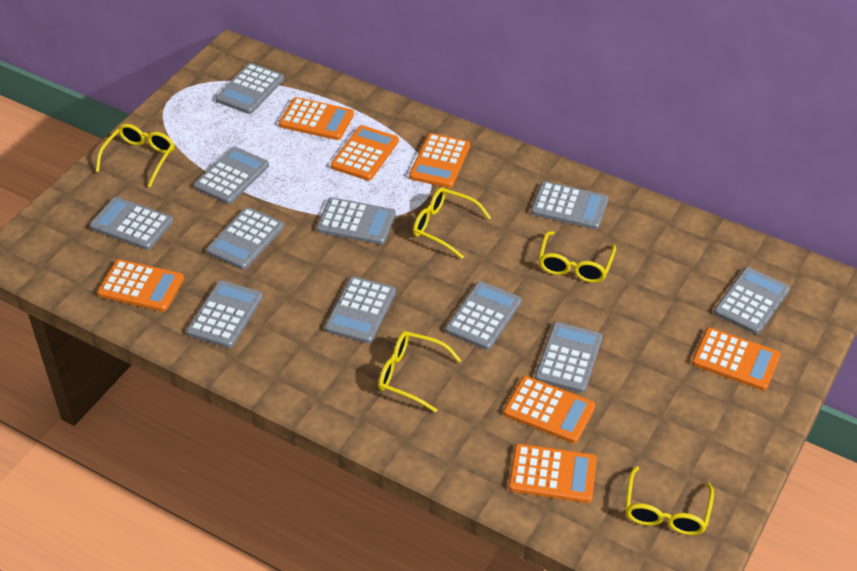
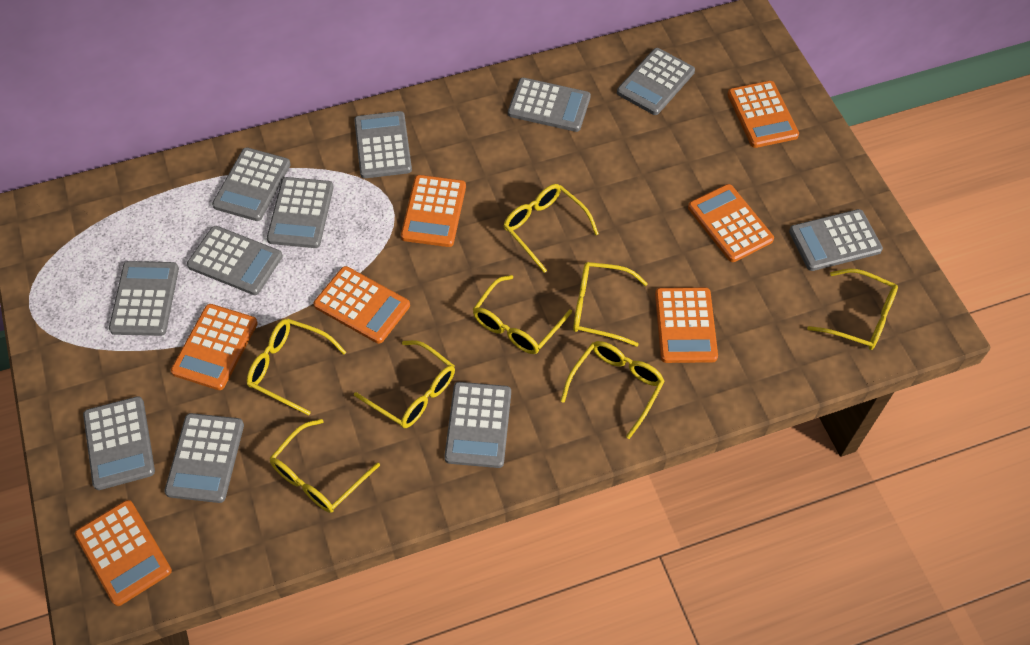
yellow glasses: 5 -> 8

